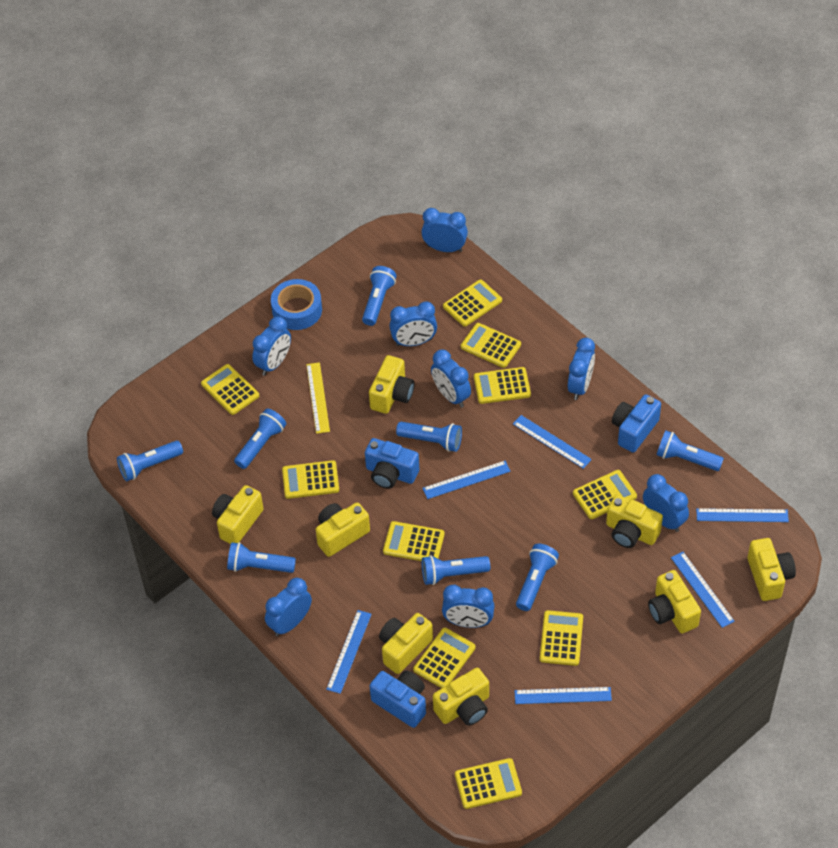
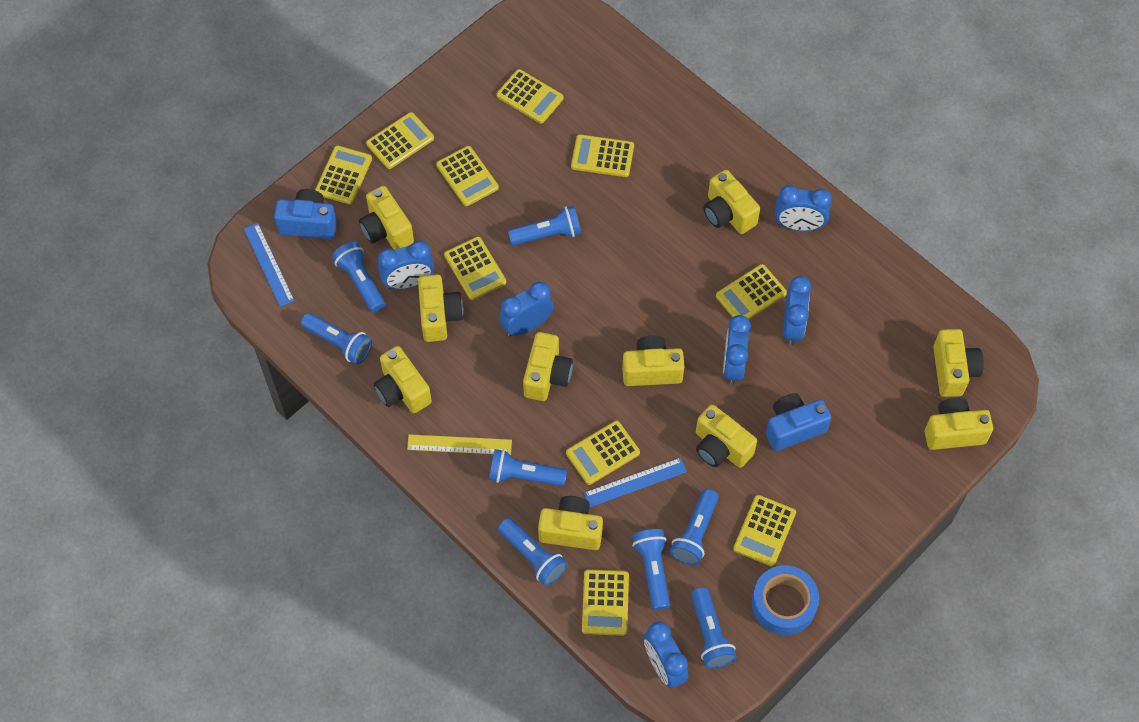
blue camera: 3 -> 2
blue clock: 8 -> 6
blue ruler: 6 -> 2
yellow camera: 8 -> 10

